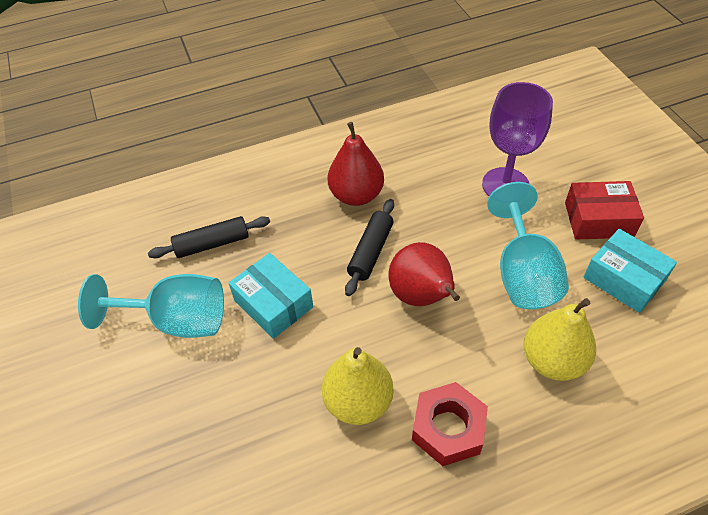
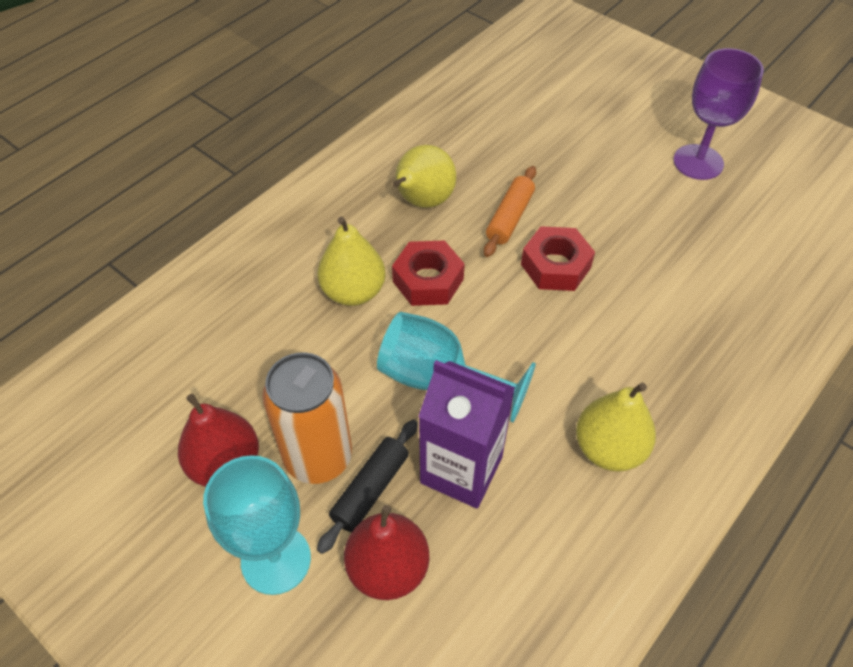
black rolling pin: 2 -> 1
orange can: 0 -> 1
orange rolling pin: 0 -> 1
purple carton: 0 -> 1
red box: 1 -> 0
red nut: 1 -> 2
turquoise box: 2 -> 0
yellow pear: 2 -> 3

